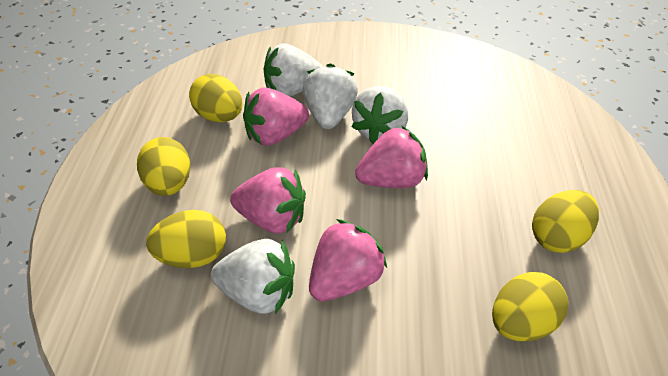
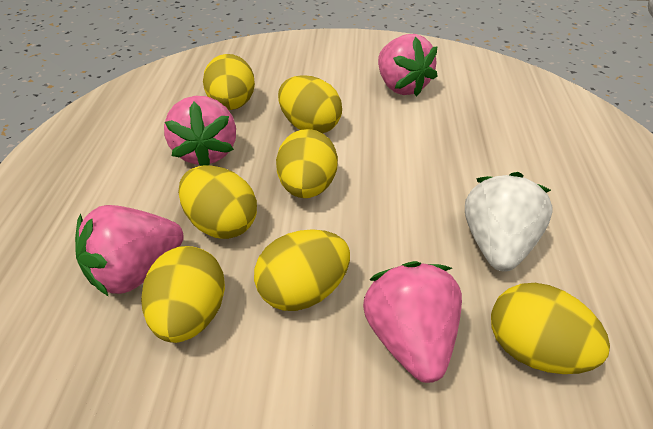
white strawberry: 4 -> 1
yellow egg: 5 -> 7

